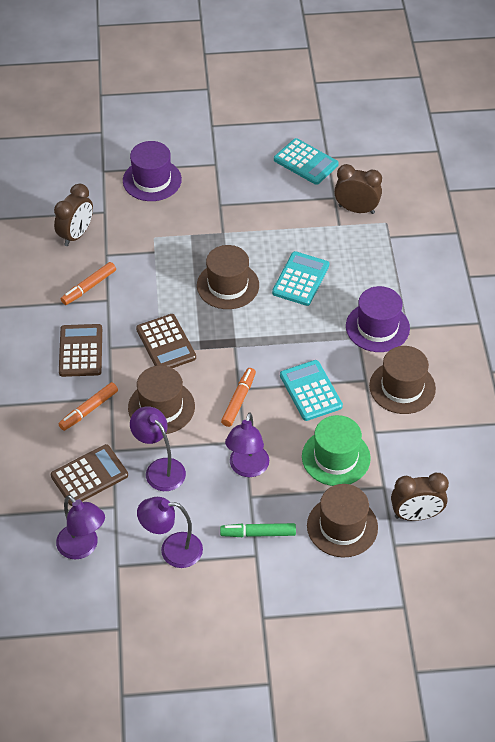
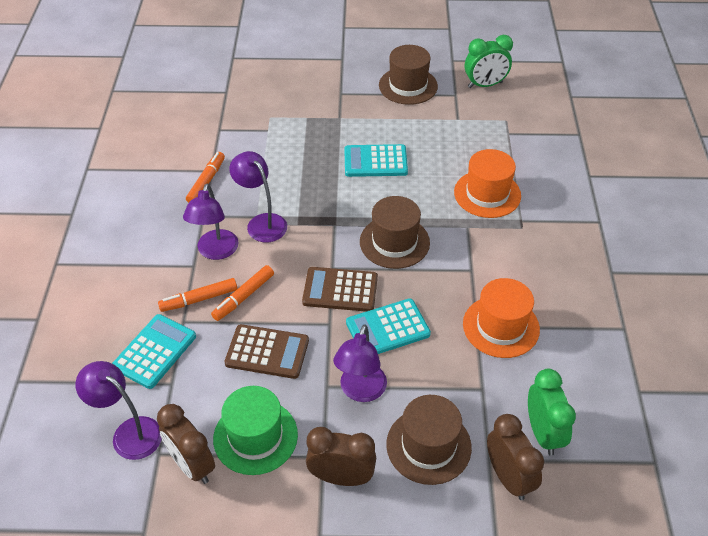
brown calculator: 3 -> 2
brown hat: 4 -> 3
green clock: 0 -> 2
green marker: 1 -> 0
orange hat: 0 -> 2
purple hat: 2 -> 0

